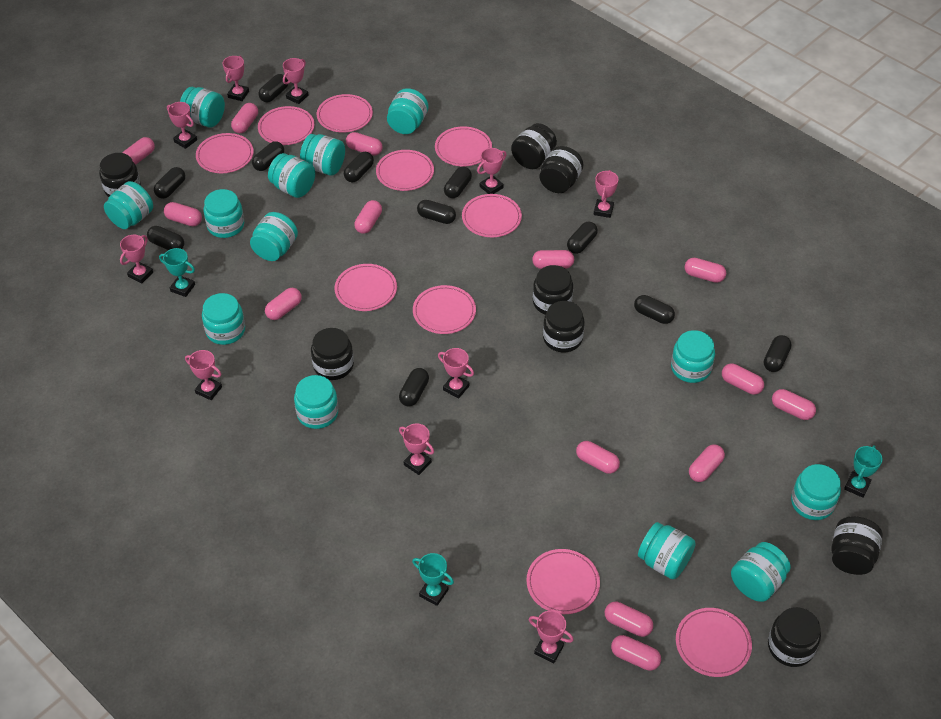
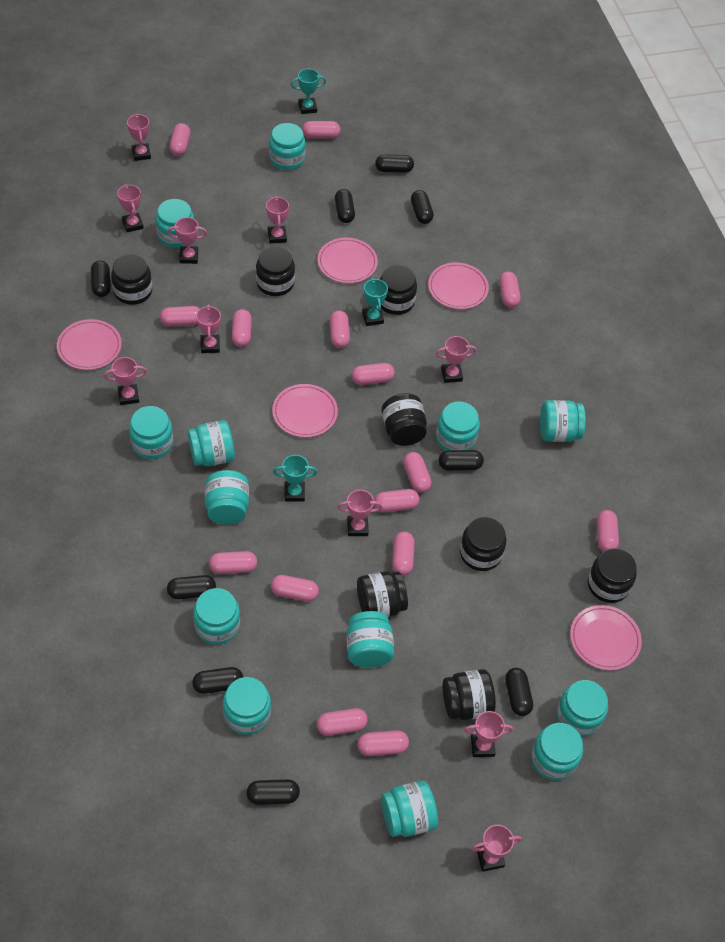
black capsule: 11 -> 9
pink capsule: 14 -> 15
pink plate: 10 -> 5

